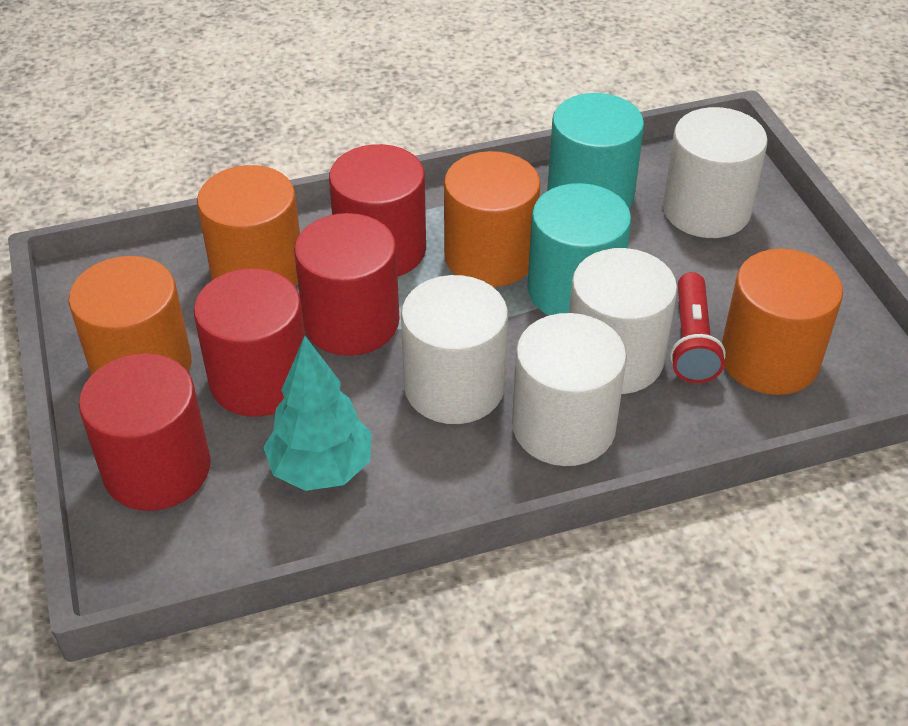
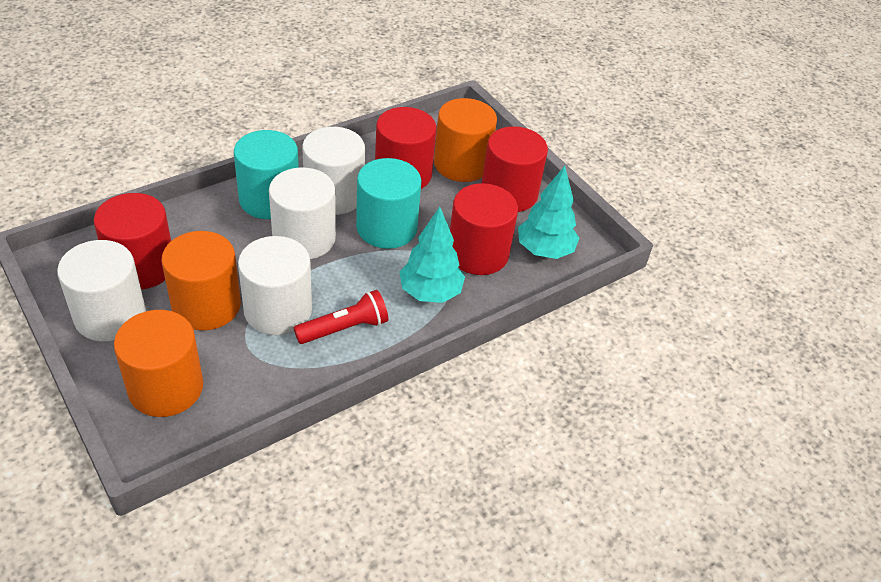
orange cylinder: 4 -> 3
turquoise tree: 1 -> 2

